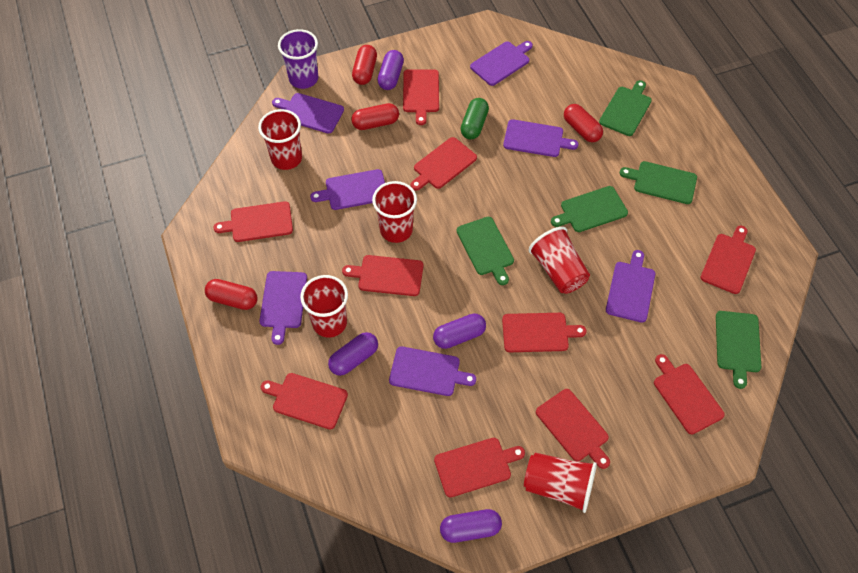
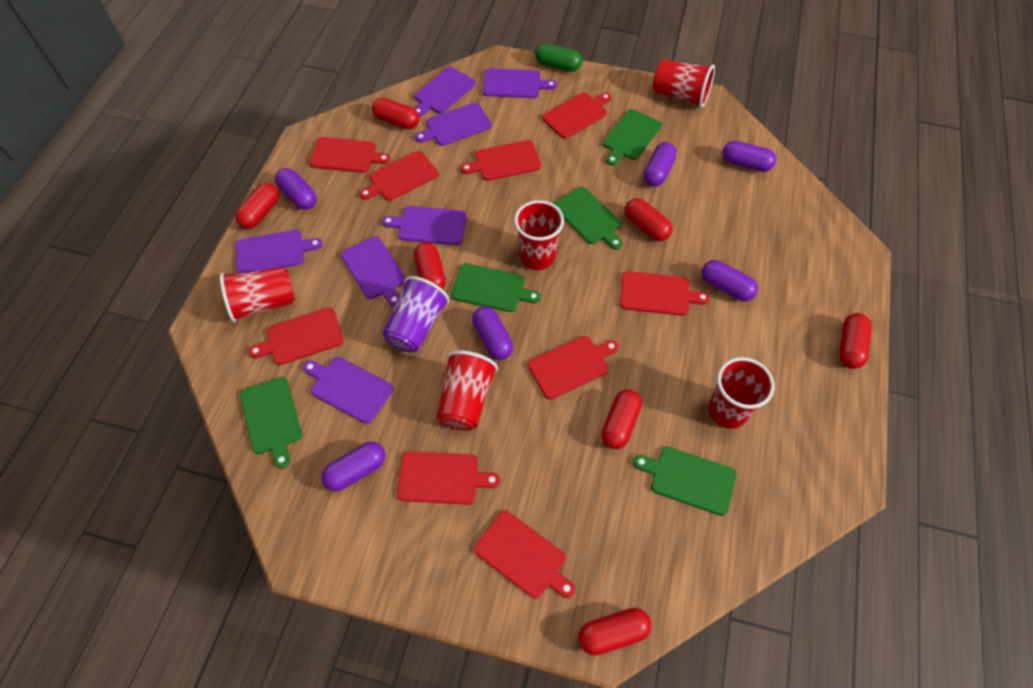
purple capsule: 4 -> 6
red capsule: 4 -> 7
red cutting board: 10 -> 9

